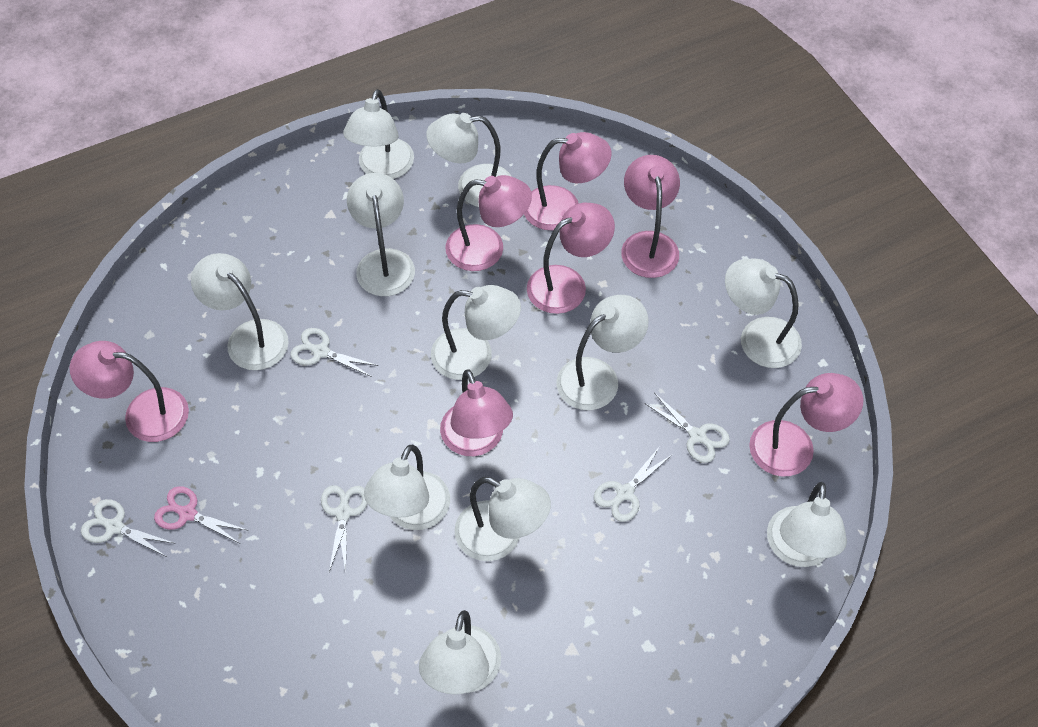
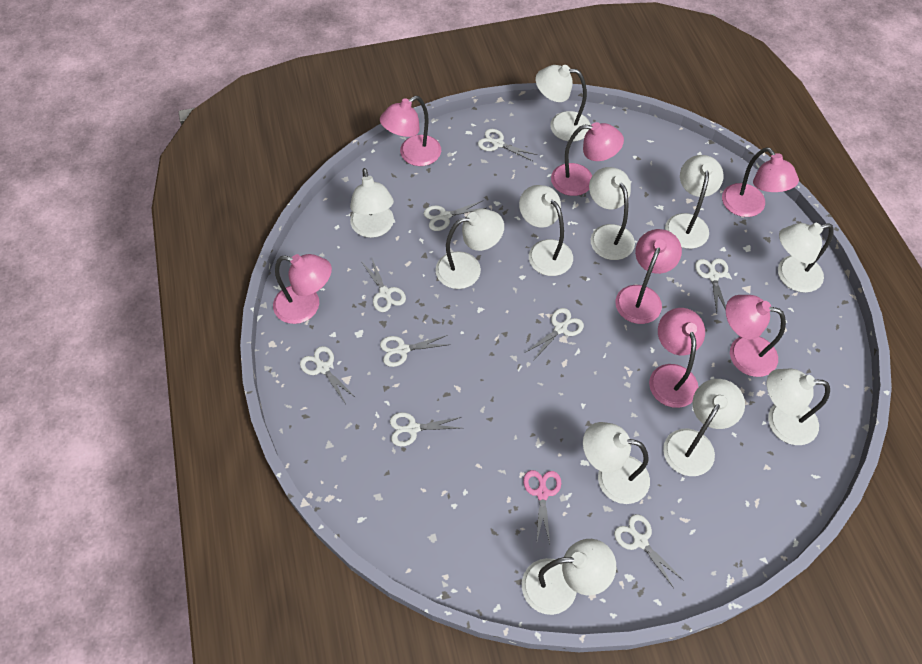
white scissors: 5 -> 9

